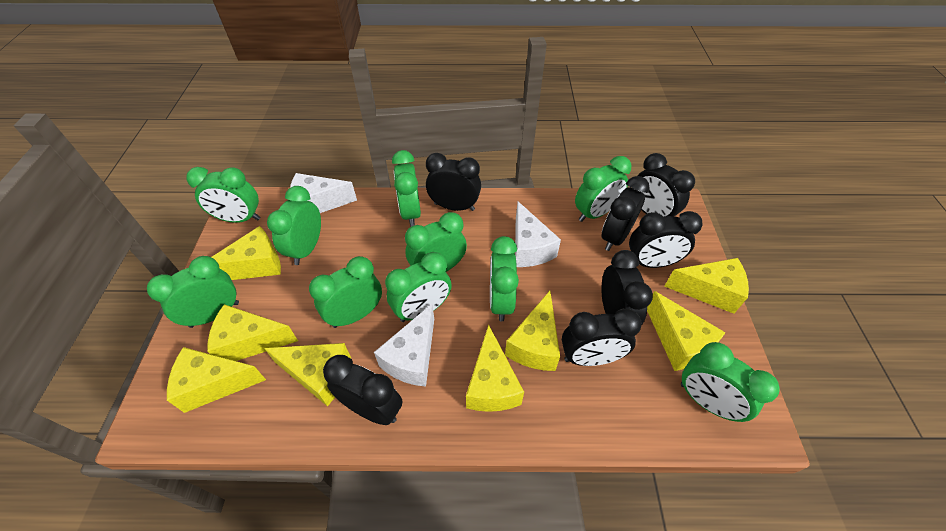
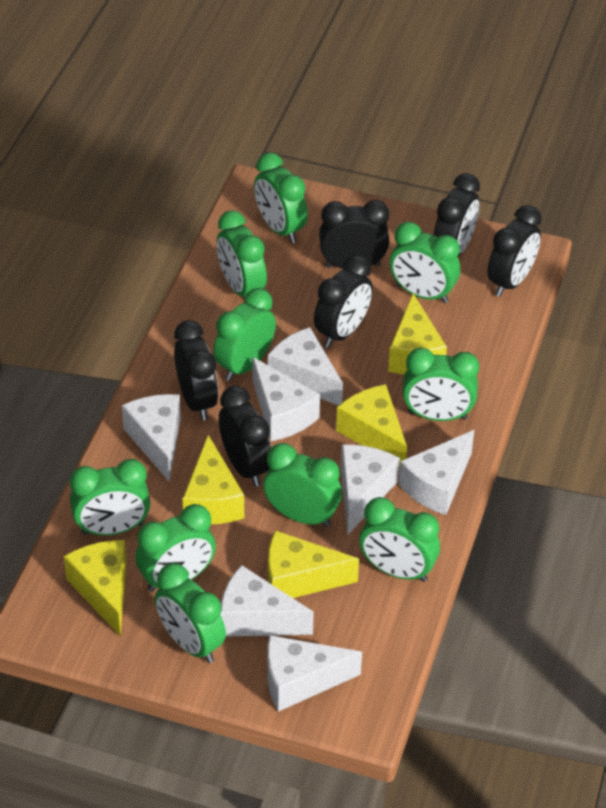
black clock: 7 -> 6
white cheese: 3 -> 7
yellow cheese: 8 -> 5

